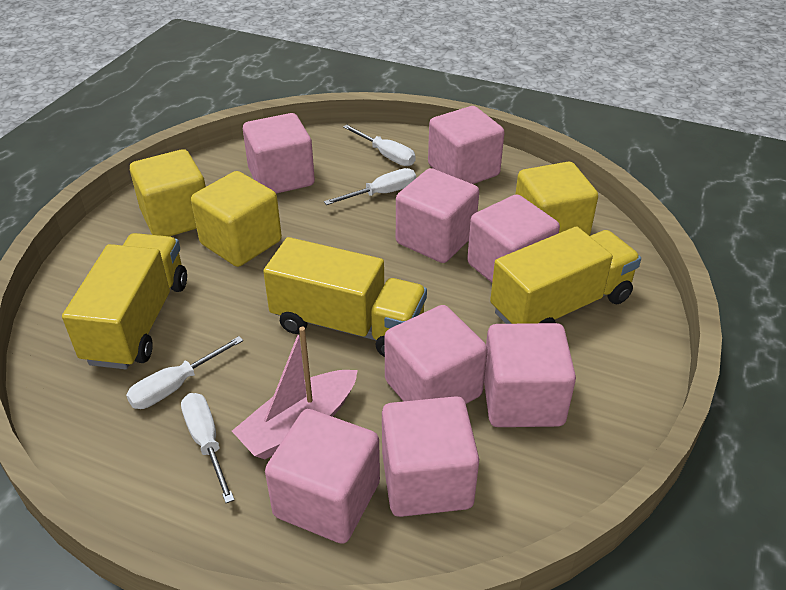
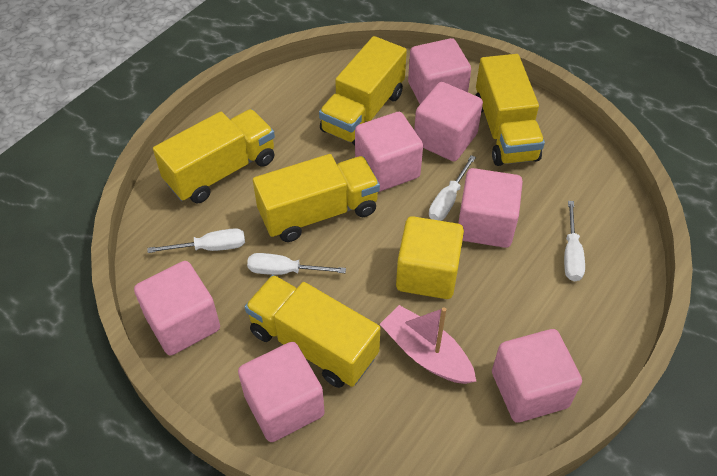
pink cube: 8 -> 7
yellow cube: 3 -> 1
yellow truck: 3 -> 5

